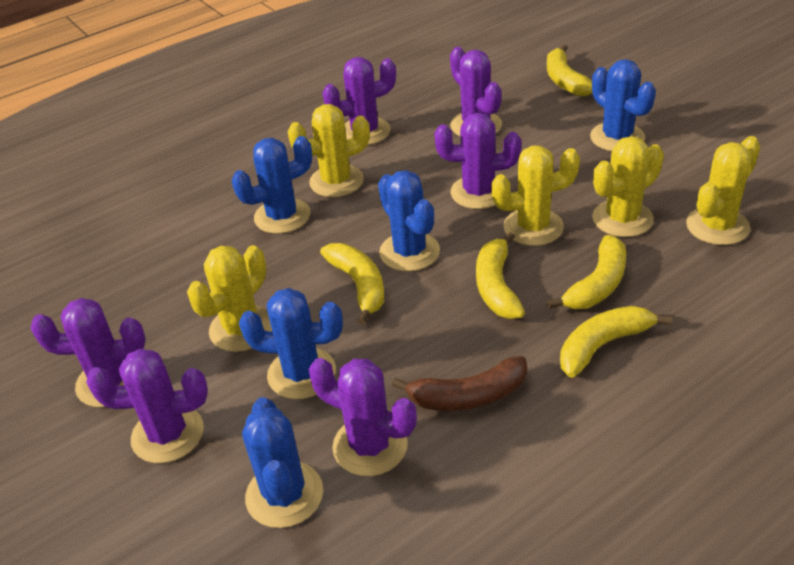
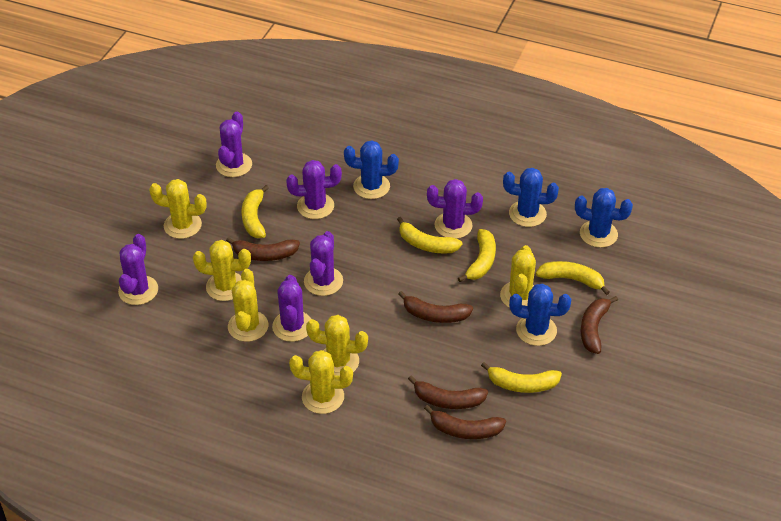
blue cactus: 5 -> 4
brown banana: 1 -> 5
yellow cactus: 5 -> 6

